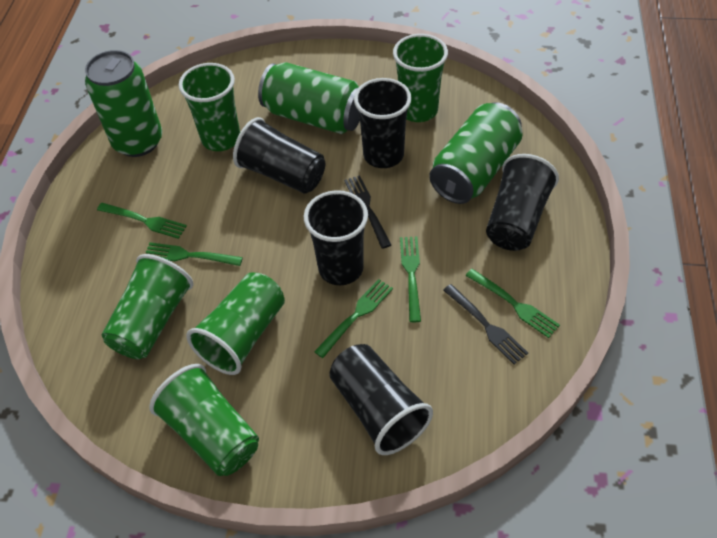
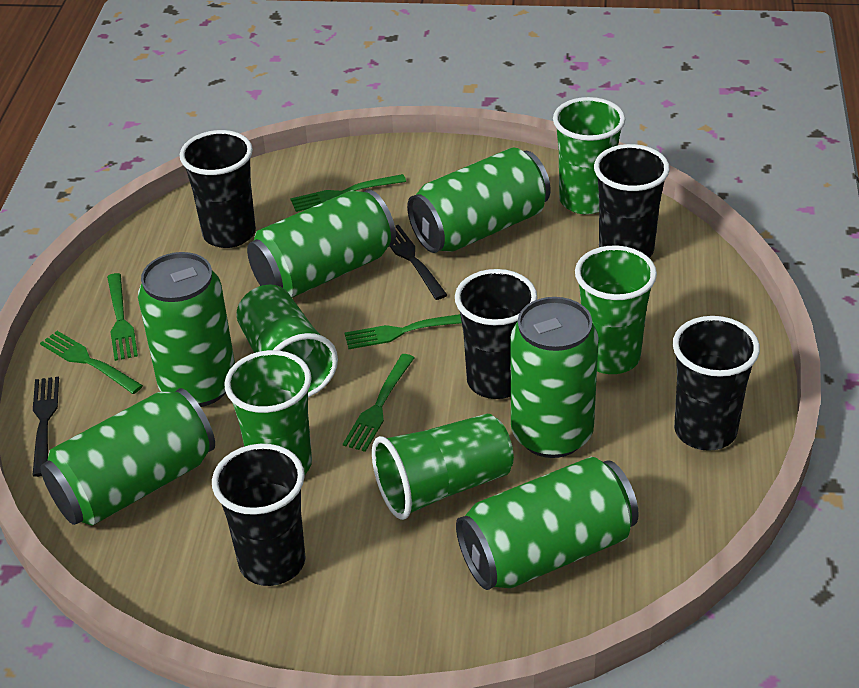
green can: 3 -> 6

